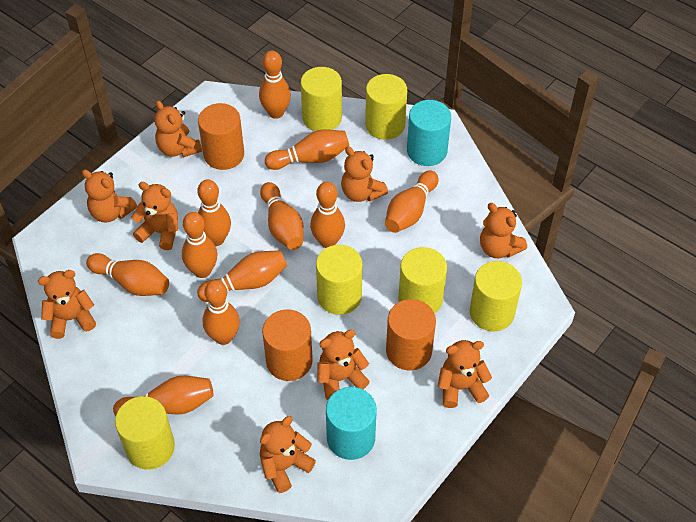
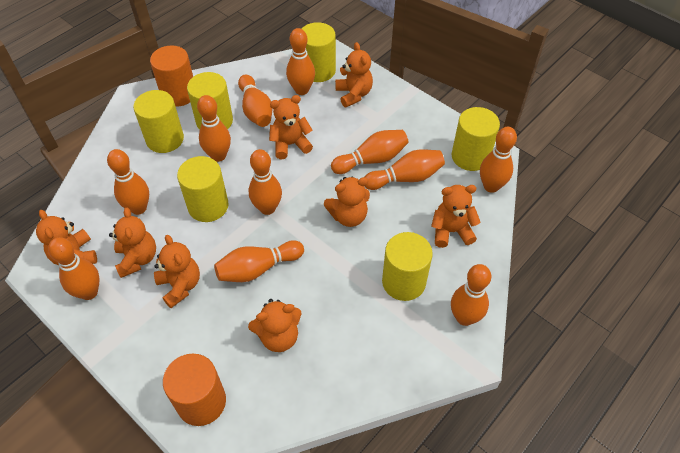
orange cylinder: 3 -> 2
orange teddy bear: 9 -> 8
turquoise cylinder: 2 -> 0

